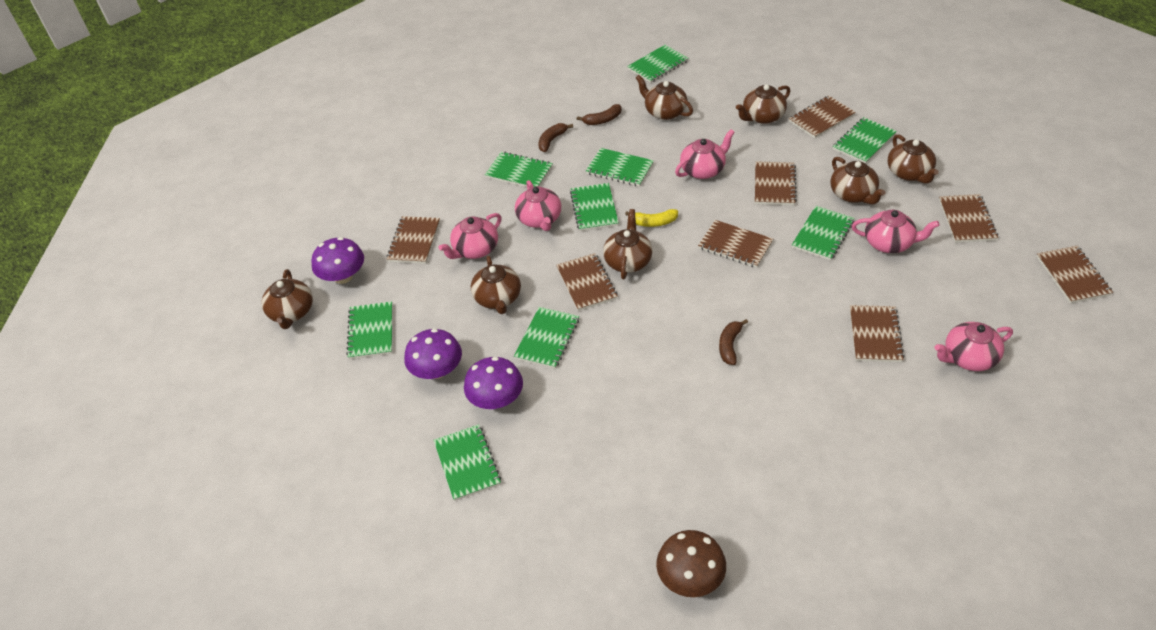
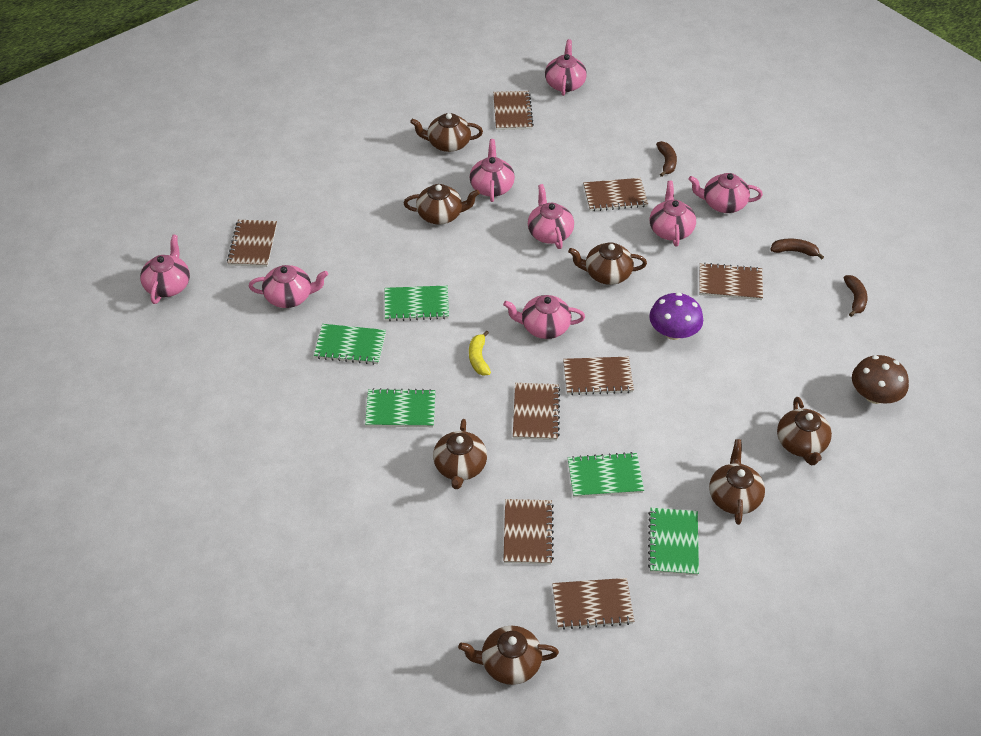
green notebook: 9 -> 5
pink teapot: 5 -> 8
purple mushroom: 3 -> 1

